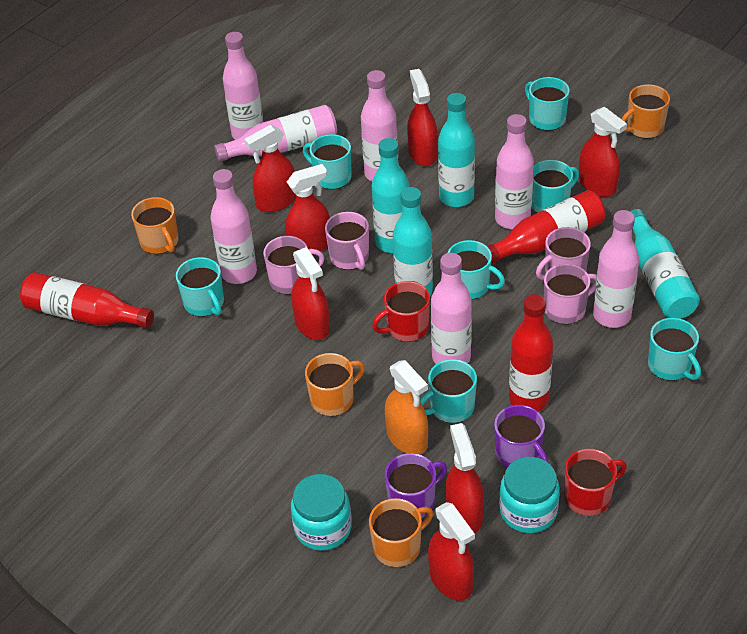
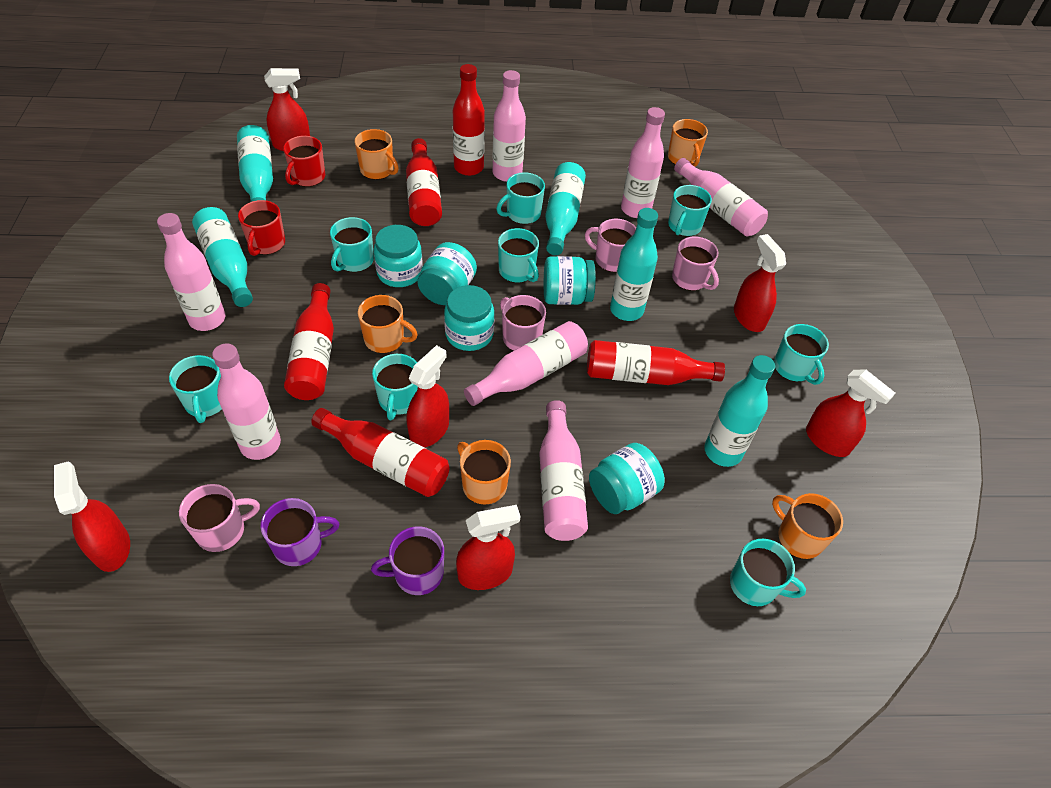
orange mug: 4 -> 5
orange spray bottle: 1 -> 0
red bottle: 3 -> 5
red spray bottle: 7 -> 6
turquoise bottle: 4 -> 5
turquoise jar: 2 -> 5
turquoise mug: 7 -> 8

